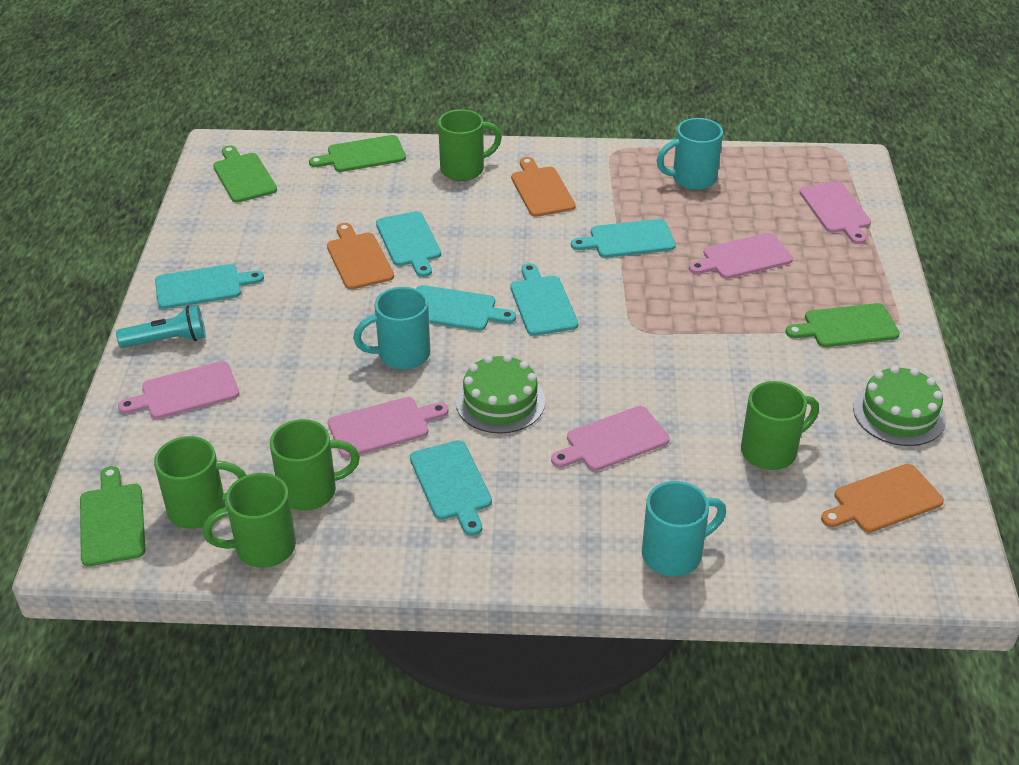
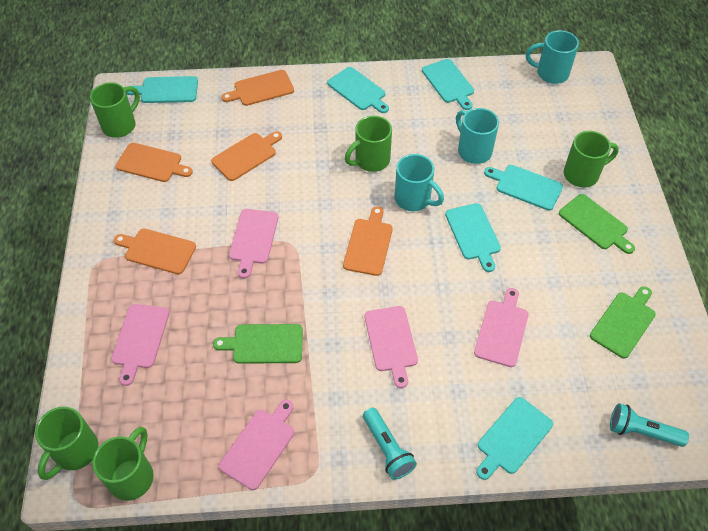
green cake: 2 -> 0
green cutting board: 4 -> 3
orange cutting board: 3 -> 5
turquoise flashlight: 1 -> 2

